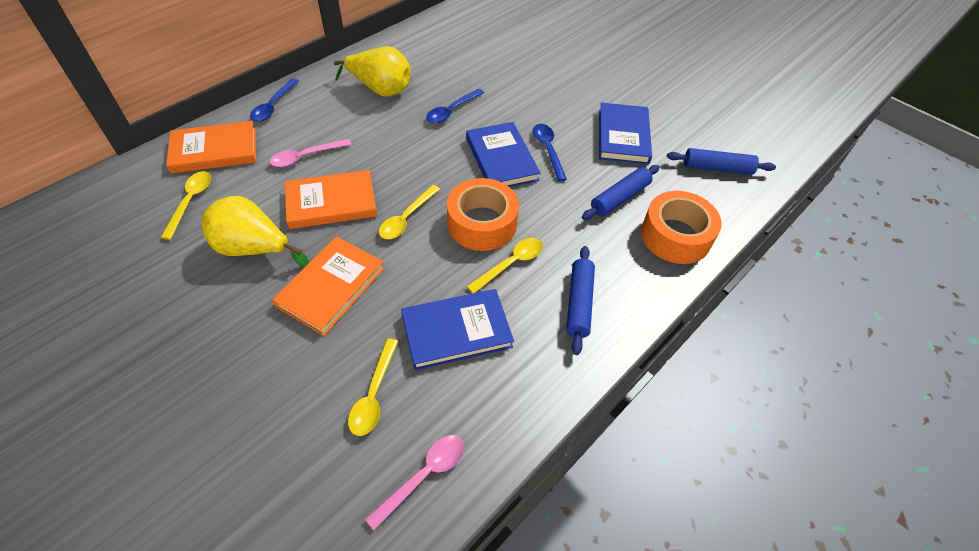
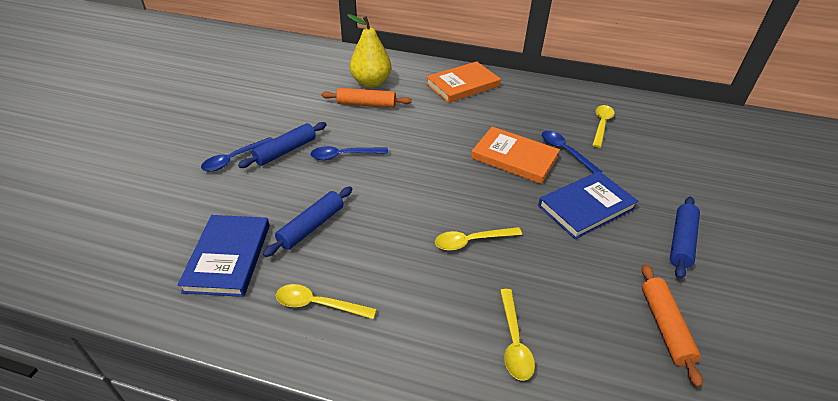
blue book: 3 -> 2
orange book: 3 -> 2
orange rolling pin: 0 -> 2
orange tape: 2 -> 0
pink spoon: 2 -> 0
yellow pear: 2 -> 1

